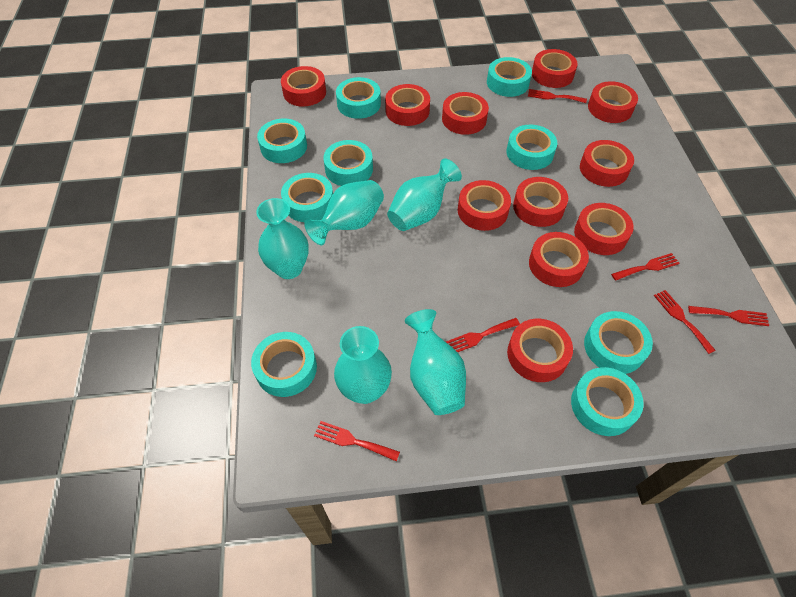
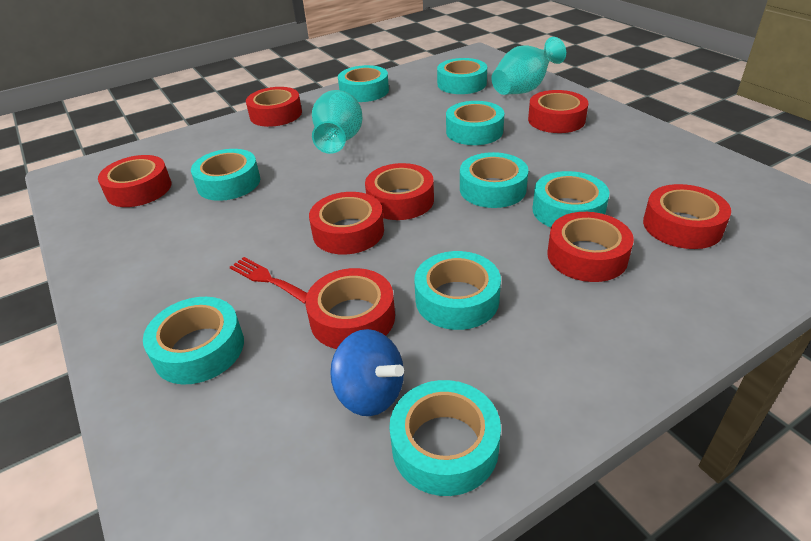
blue spinning top: 0 -> 1
red fork: 6 -> 1
red tape: 11 -> 8
turquoise vase: 5 -> 2

